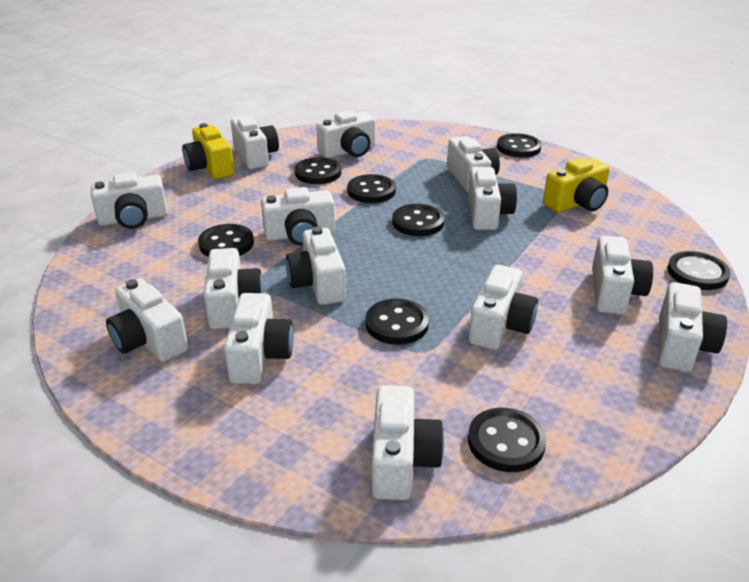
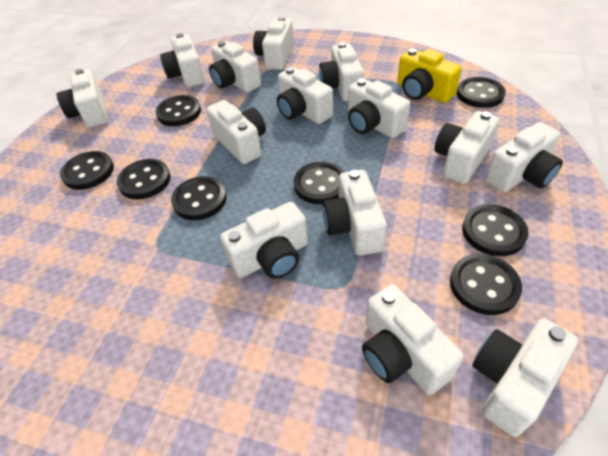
yellow camera: 2 -> 1

